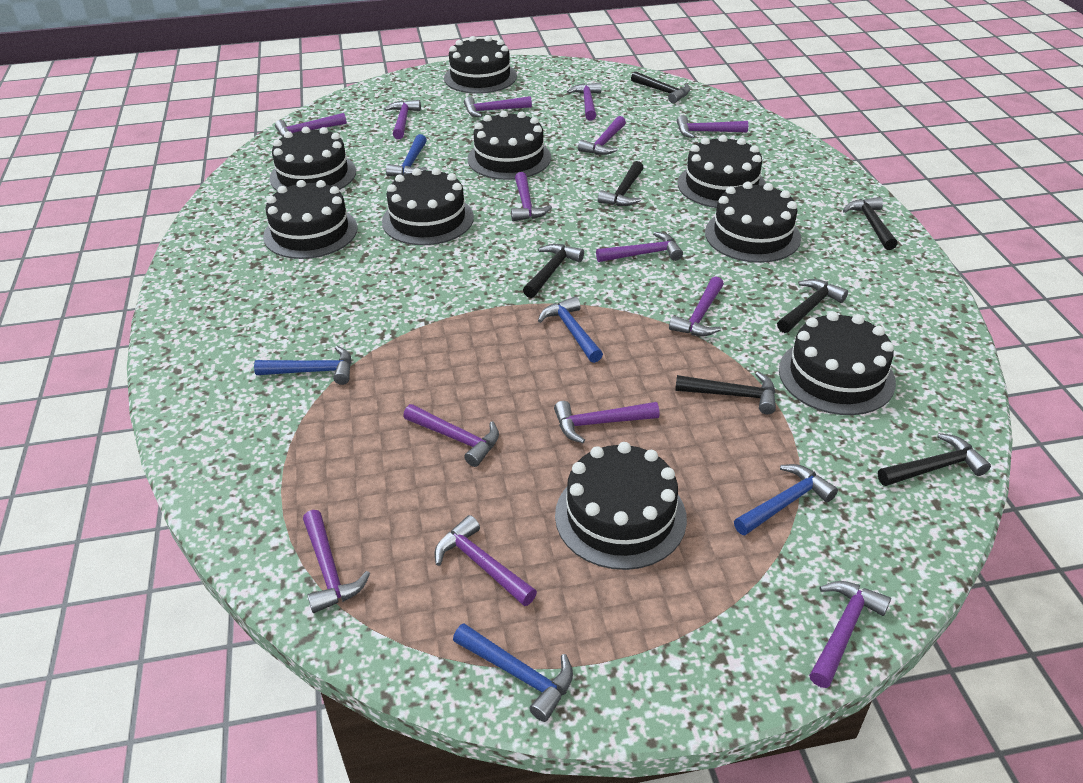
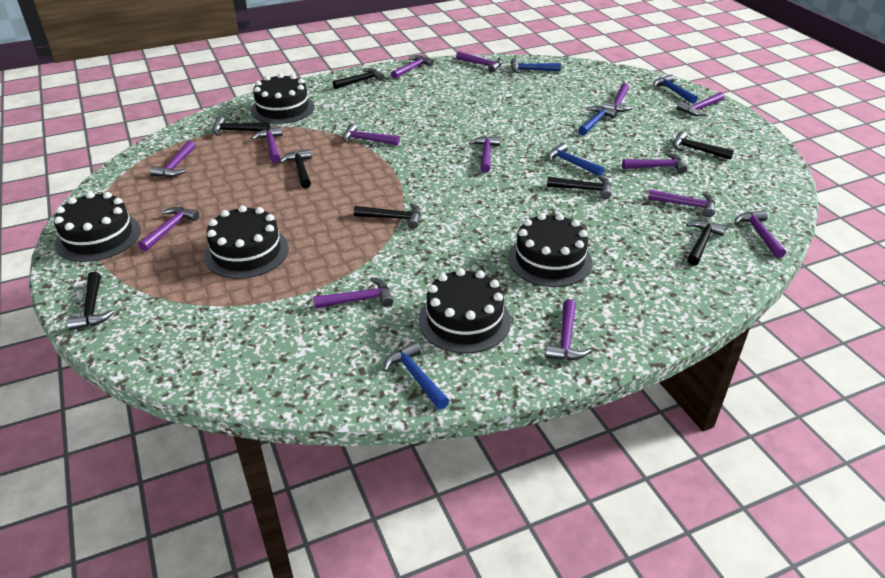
black cake: 9 -> 5
black hammer: 7 -> 8

